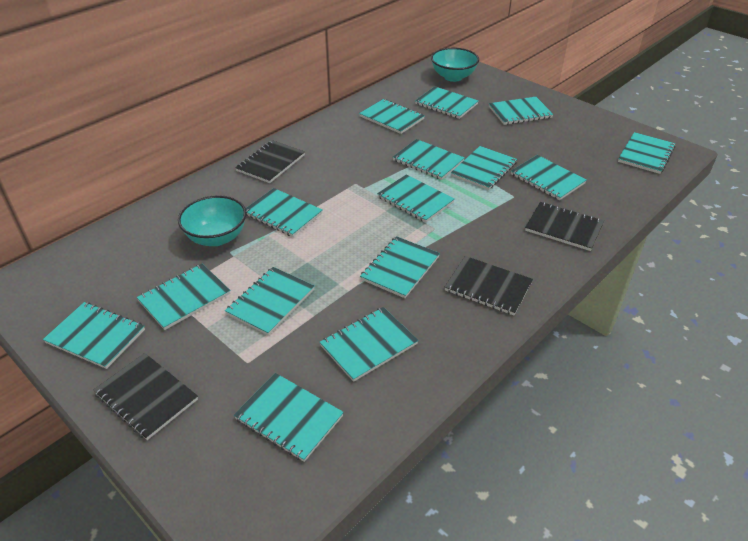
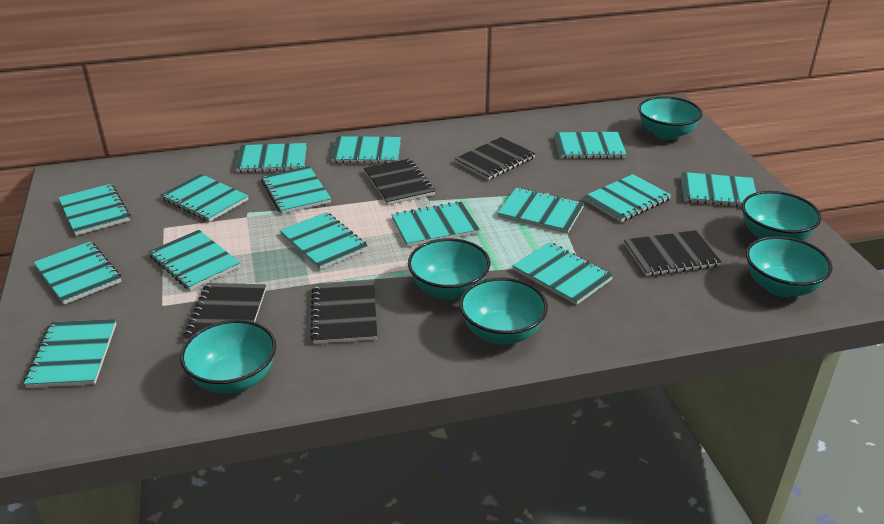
black notebook: 4 -> 5
turquoise bowl: 2 -> 6

